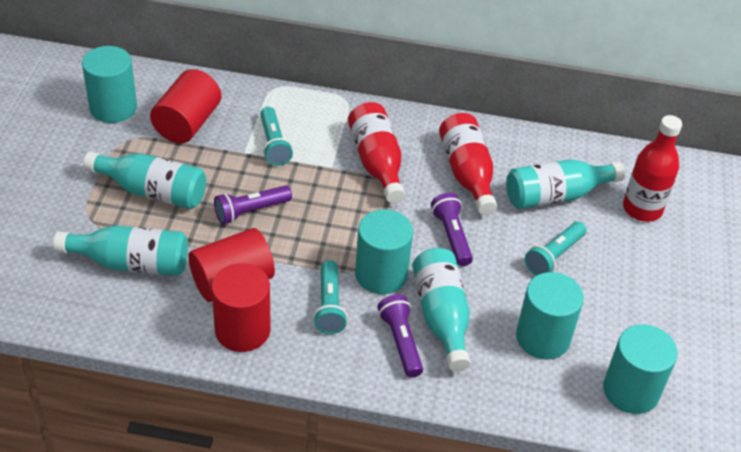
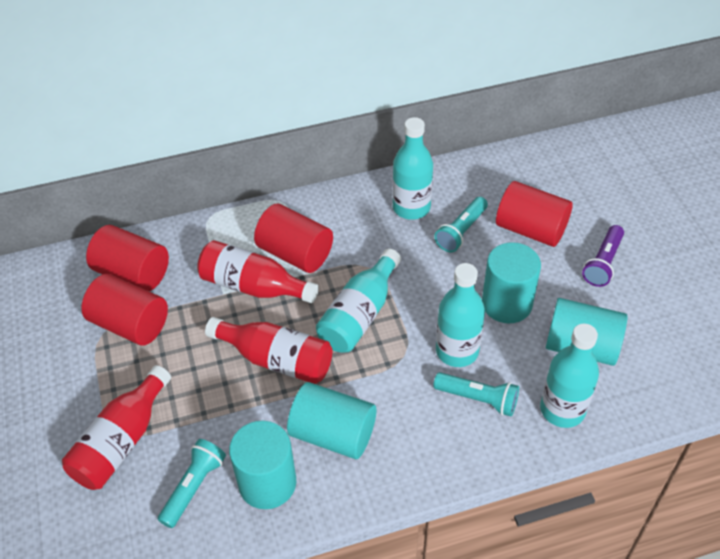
purple flashlight: 3 -> 1
red cylinder: 3 -> 4

